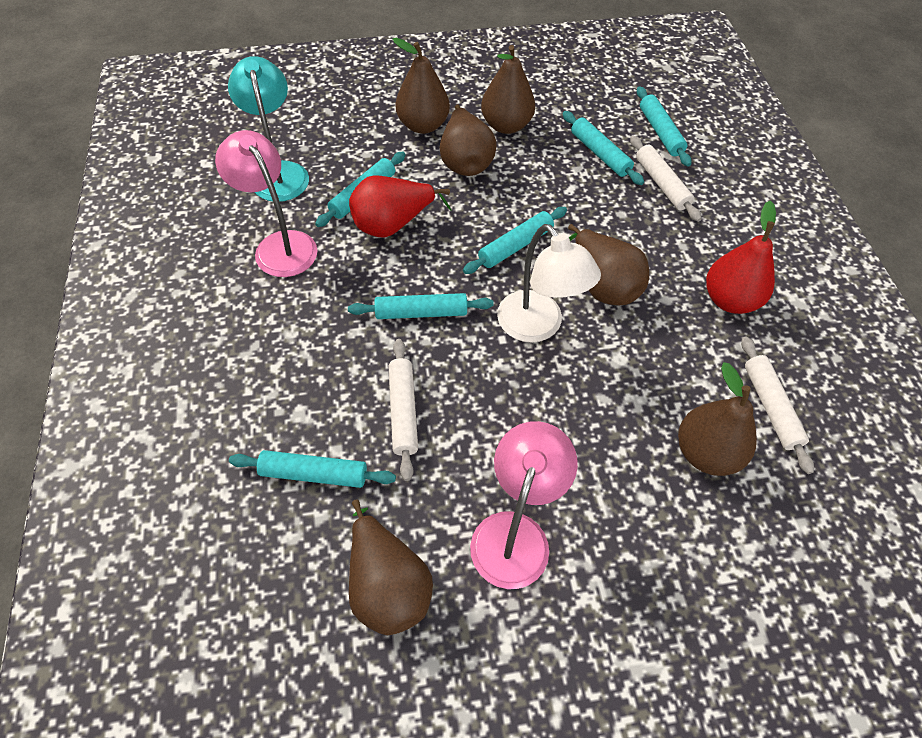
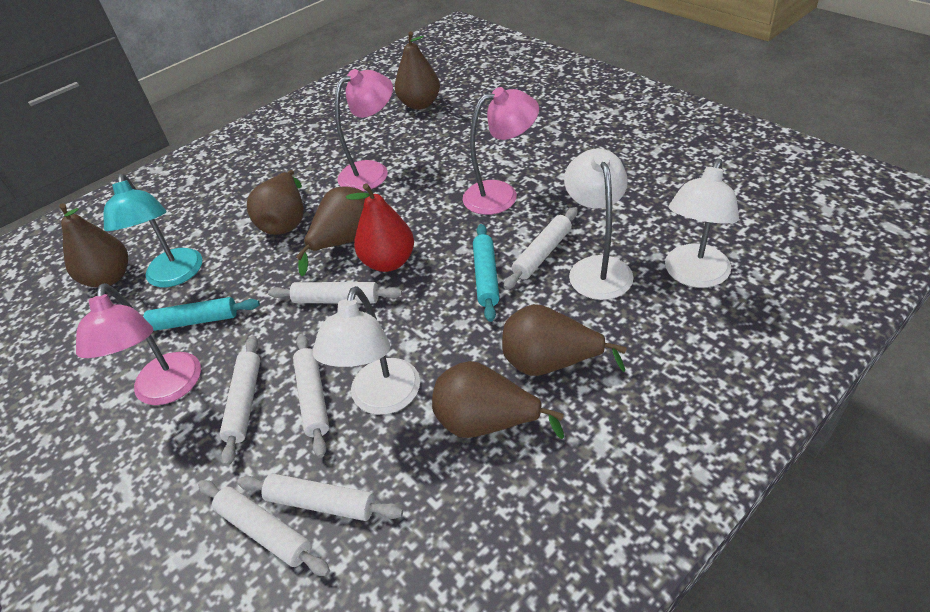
pink lamp: 2 -> 3
red pear: 2 -> 1
turquoise rolling pin: 6 -> 2
white lamp: 1 -> 3
white rolling pin: 3 -> 6

